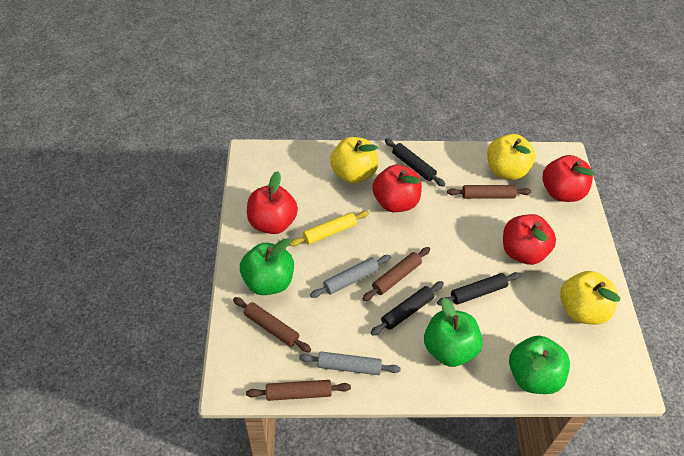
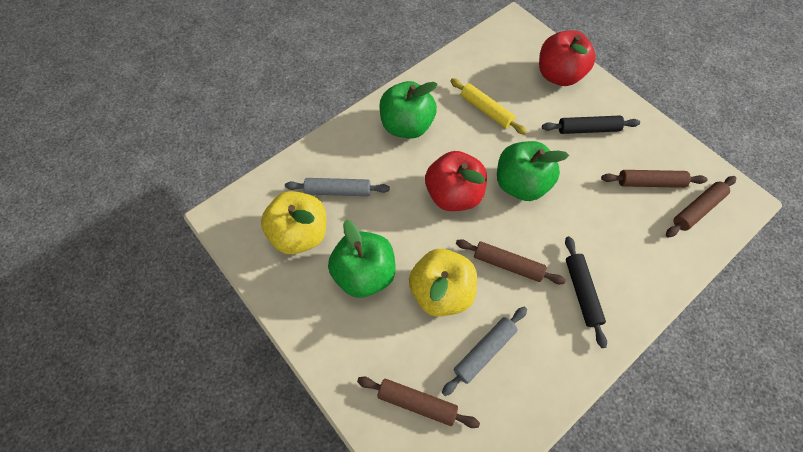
black rolling pin: 3 -> 2
red apple: 4 -> 2
yellow apple: 3 -> 2

